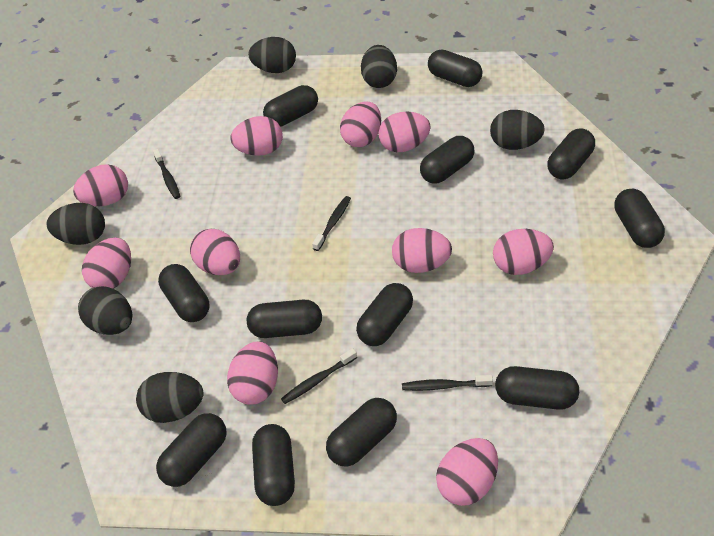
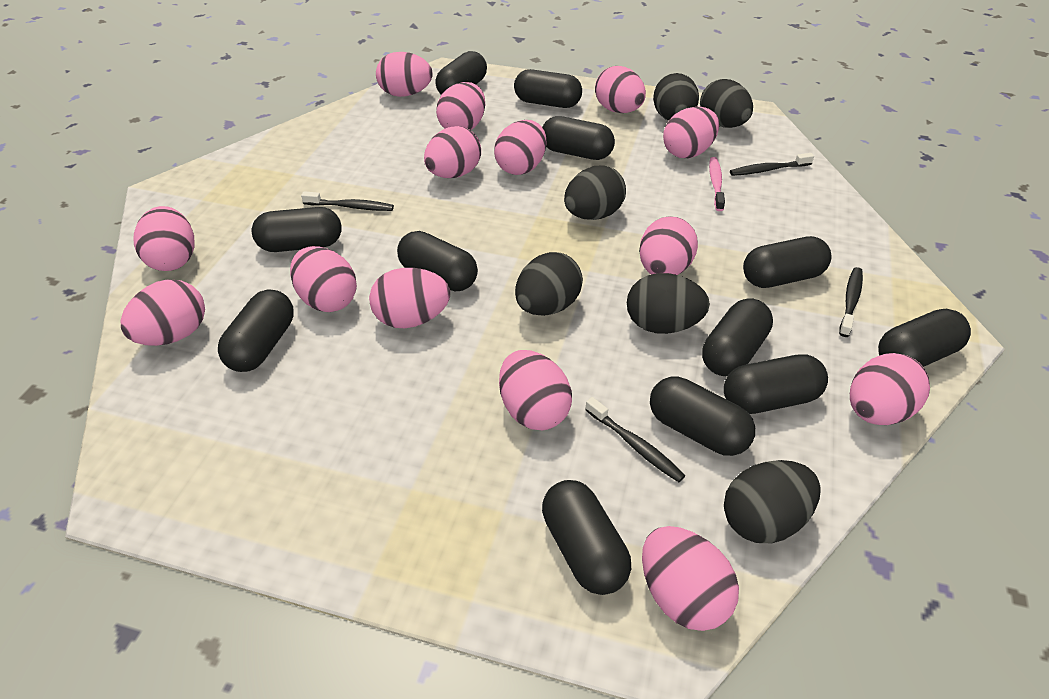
pink egg: 10 -> 14
pink toothbrush: 0 -> 1

